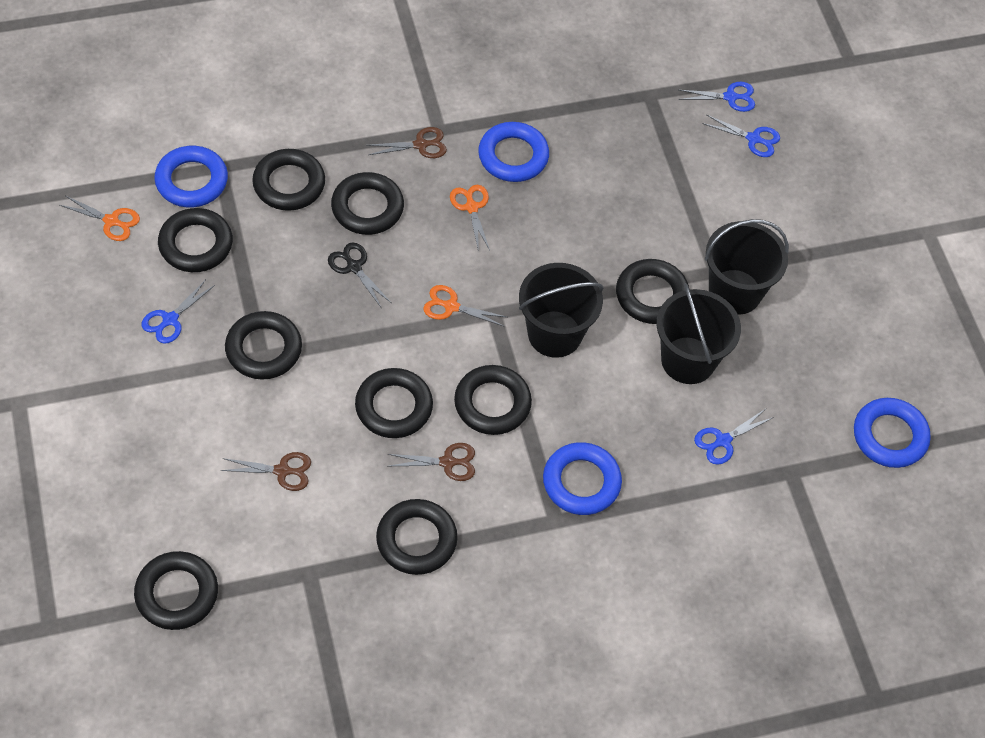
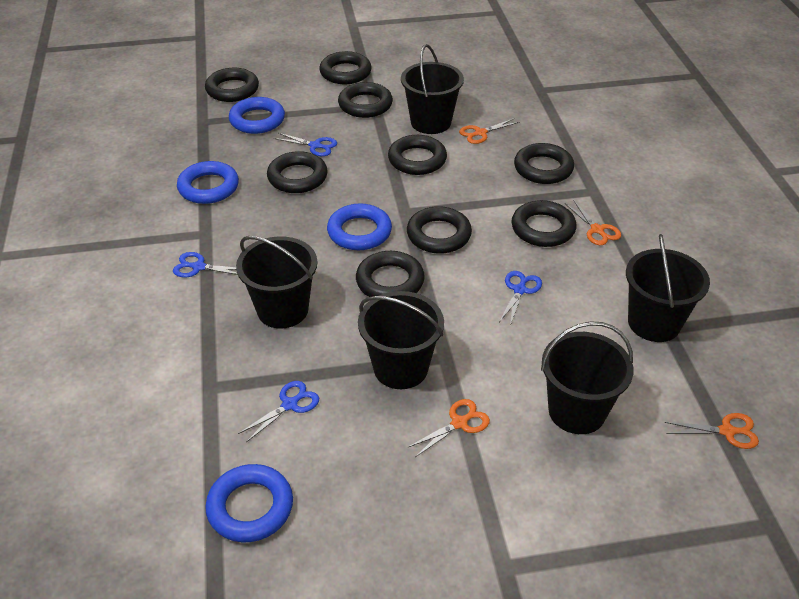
black bucket: 3 -> 5
black scissors: 1 -> 0
brown scissors: 3 -> 0
orange scissors: 3 -> 4

